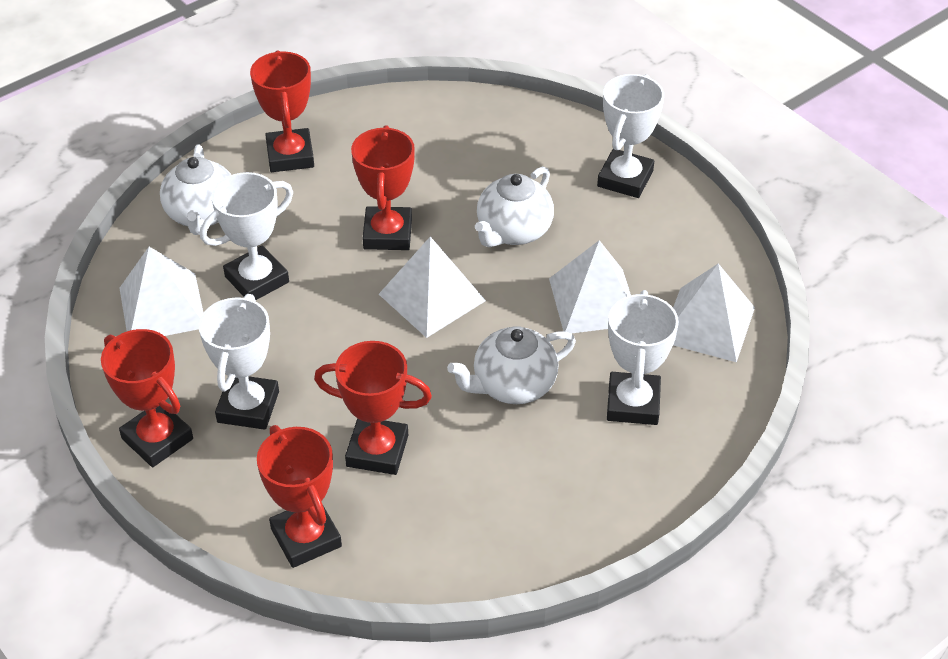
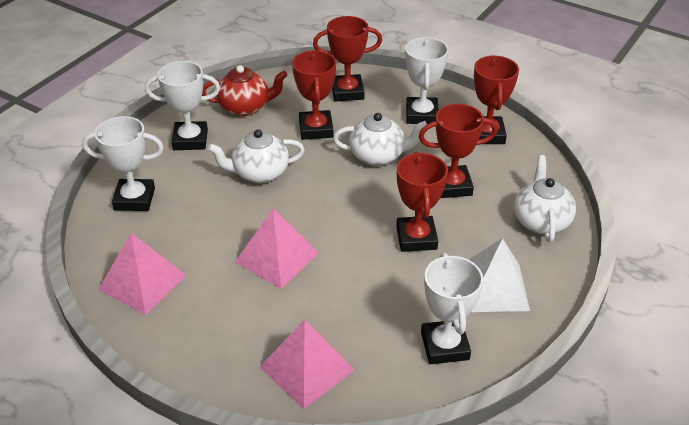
pink pyramid: 0 -> 3
red teapot: 0 -> 1
white pyramid: 4 -> 1

